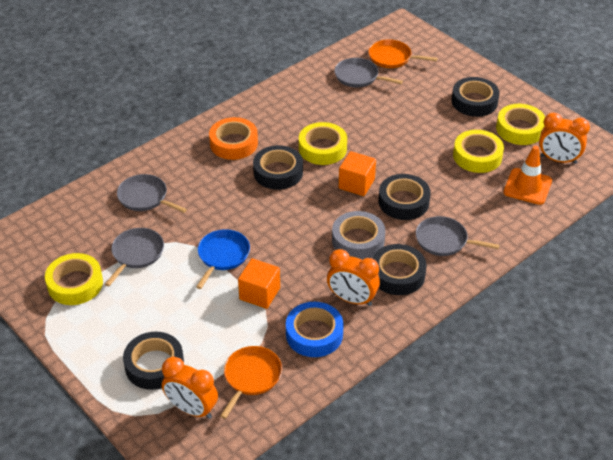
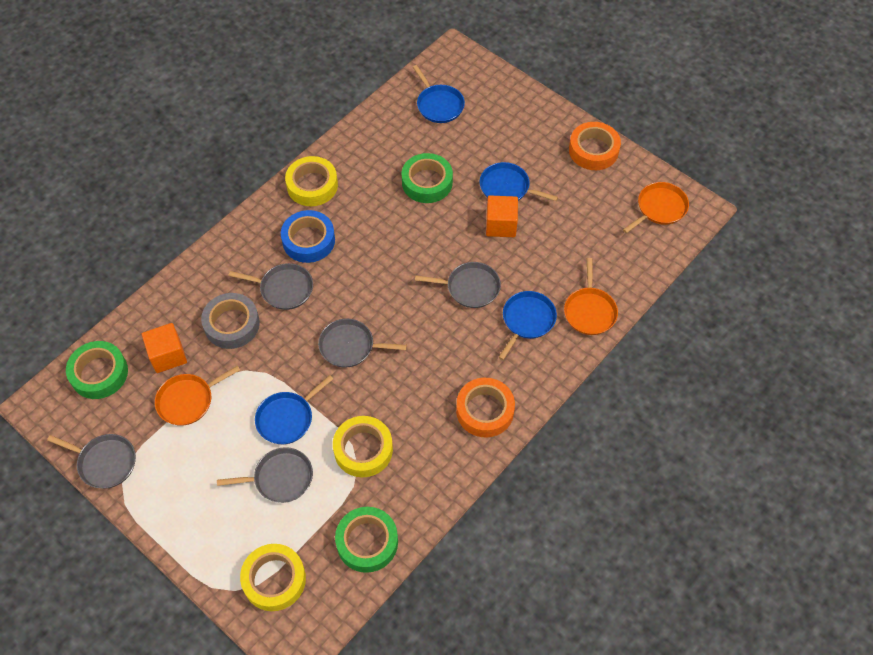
black tape: 5 -> 0
blue pan: 1 -> 4
green tape: 0 -> 3
grey pan: 4 -> 5
orange clock: 3 -> 0
orange pan: 2 -> 3
orange tape: 1 -> 2
orange traffic cone: 1 -> 0
yellow tape: 4 -> 3

